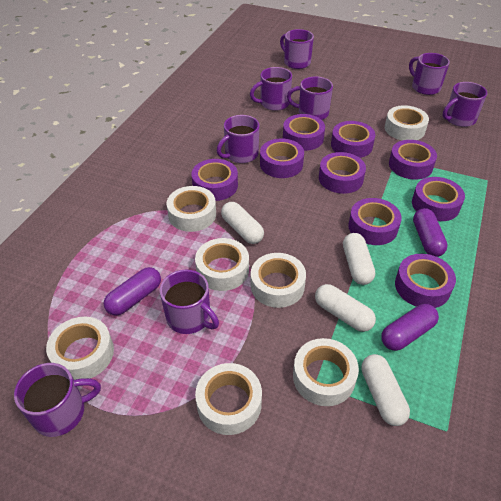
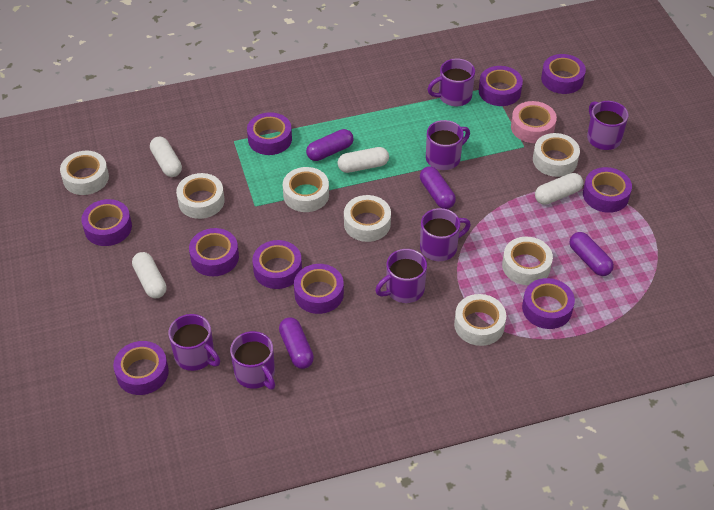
pink tape: 0 -> 1
purple capsule: 3 -> 4
purple mug: 8 -> 7
purple tape: 9 -> 10

